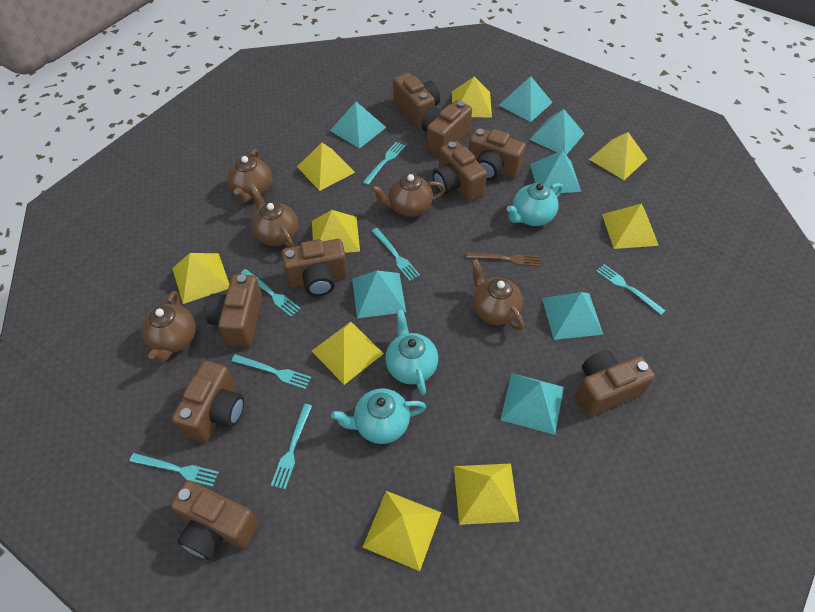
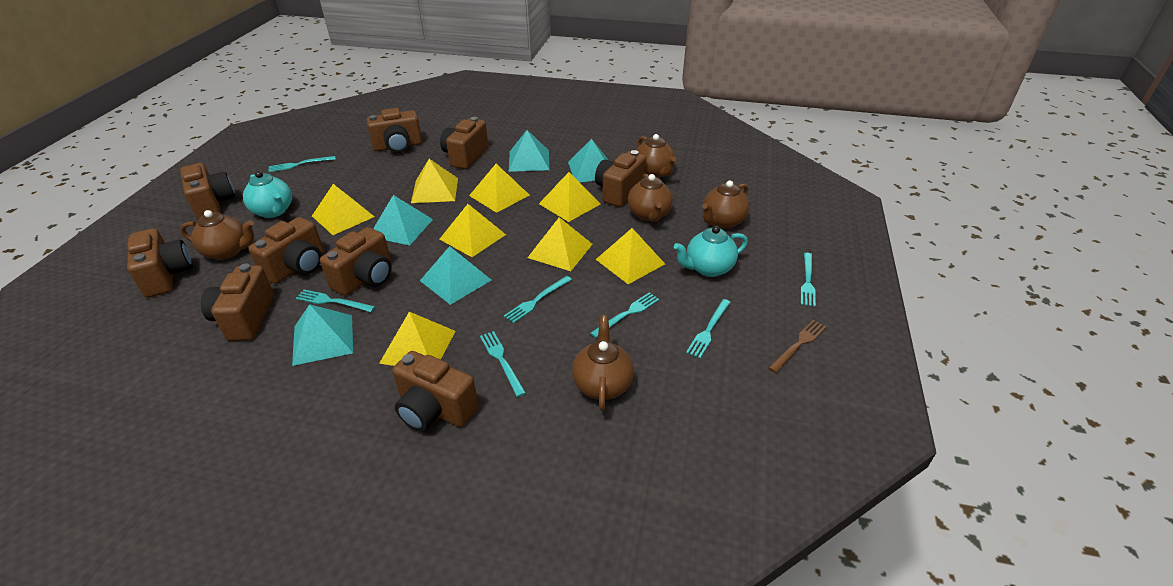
turquoise pyramid: 7 -> 5
turquoise teapot: 3 -> 2
yellow pyramid: 9 -> 8

